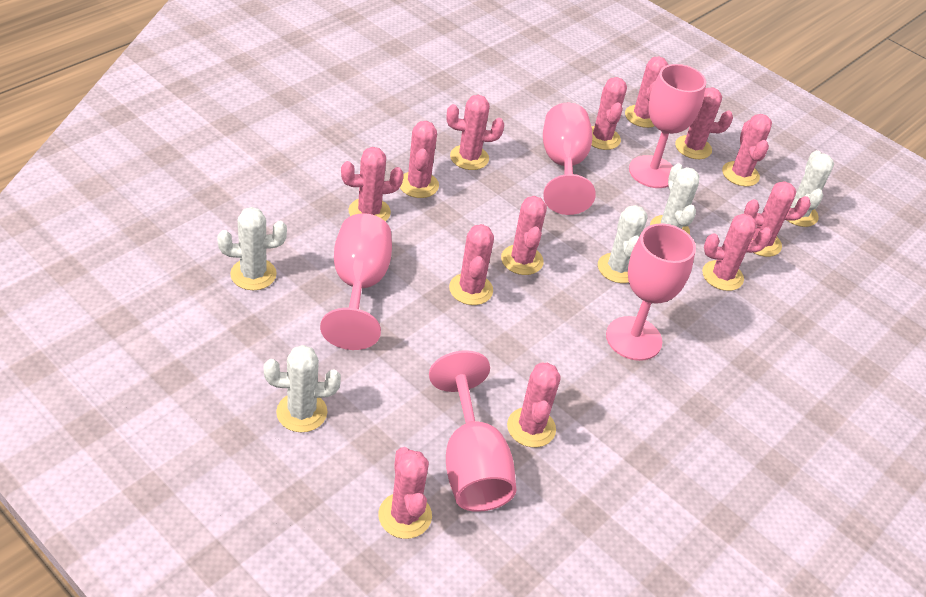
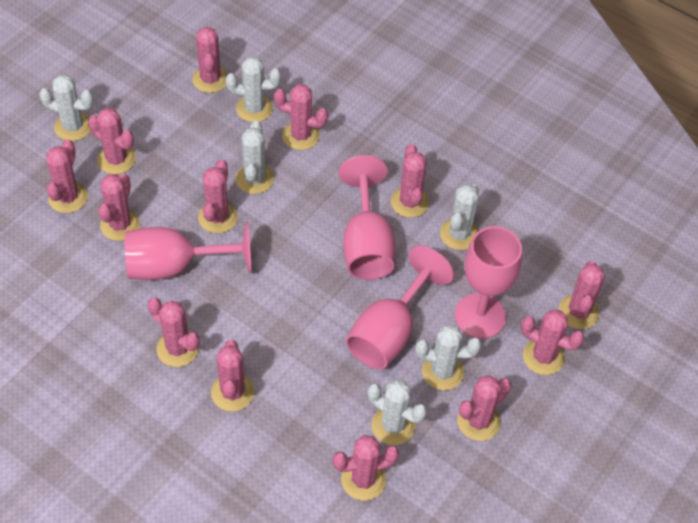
pink goblet: 5 -> 4
white cactus: 5 -> 6

